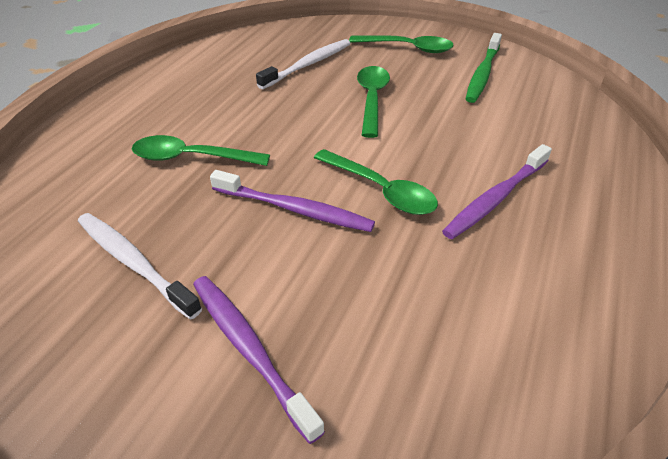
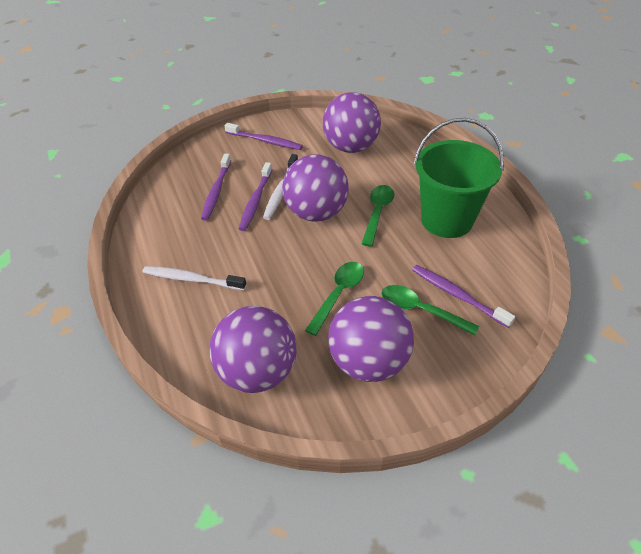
green bucket: 0 -> 1
green spoon: 4 -> 3
green toothbrush: 1 -> 0
purple ball: 0 -> 4
purple toothbrush: 3 -> 4

